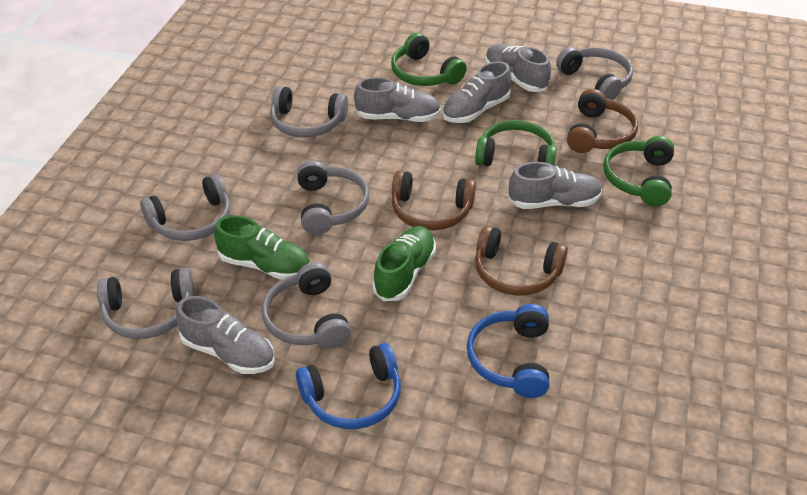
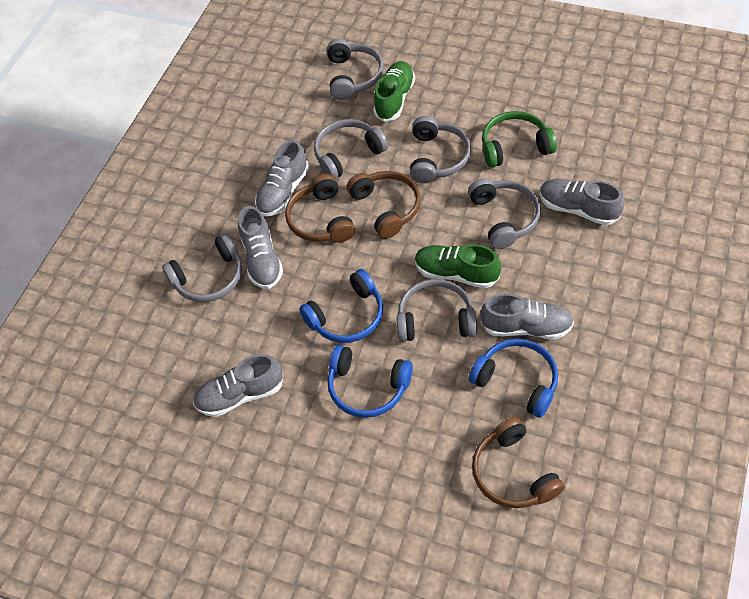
blue headphones: 2 -> 3
green headphones: 3 -> 1

